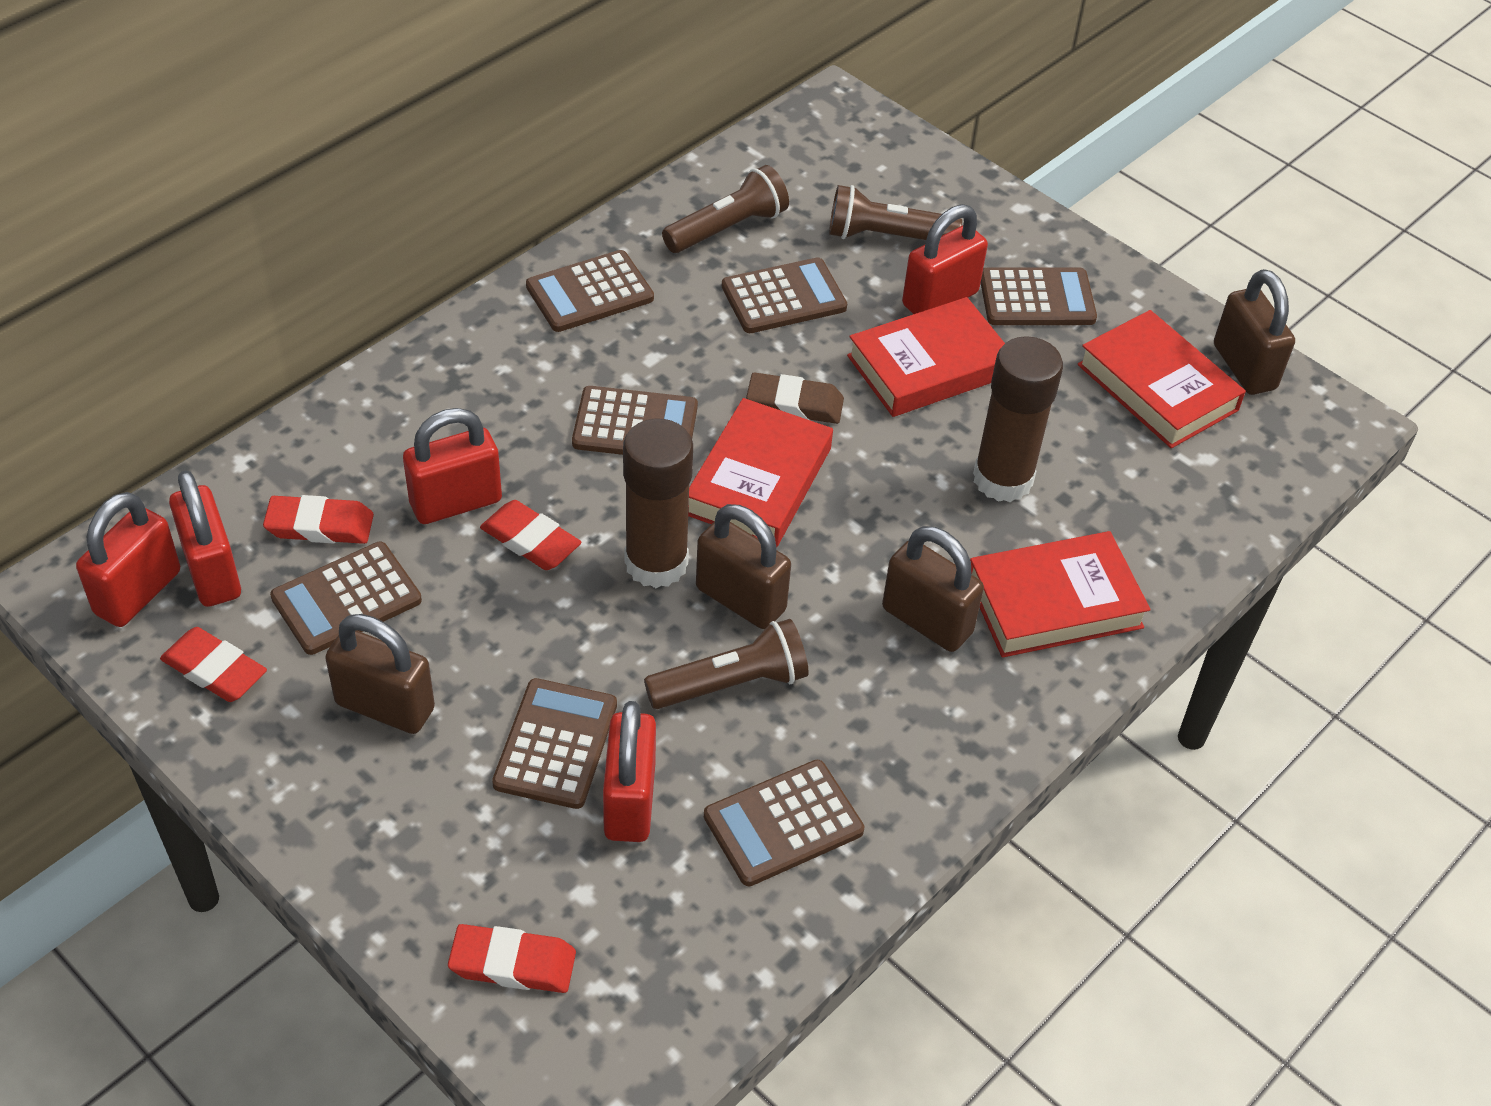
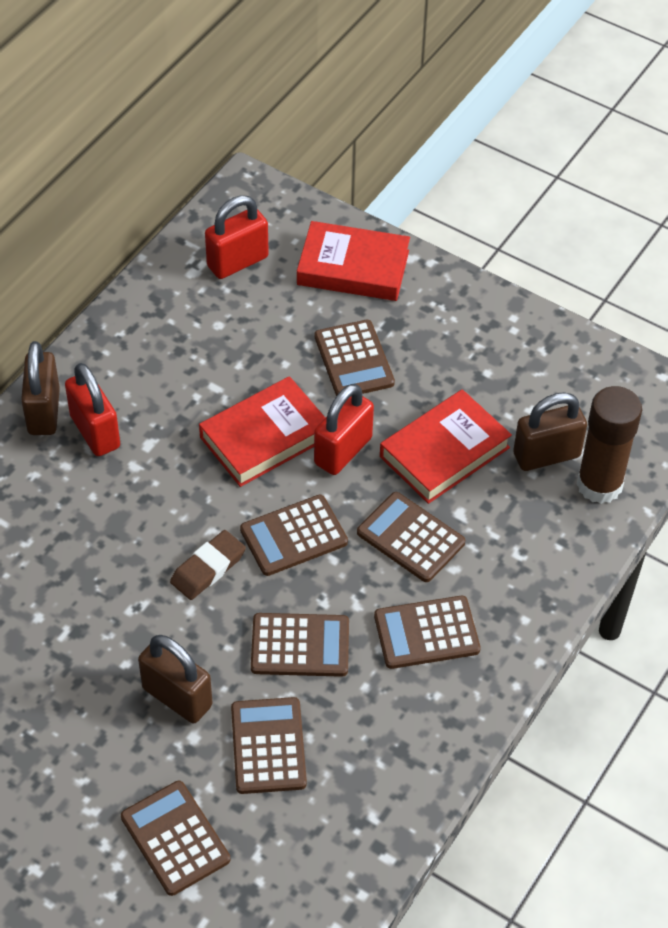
brown flashlight: 3 -> 0
brown glue stick: 2 -> 1
brown padlock: 4 -> 3
red book: 4 -> 3
red eraser: 4 -> 0
red padlock: 5 -> 3

